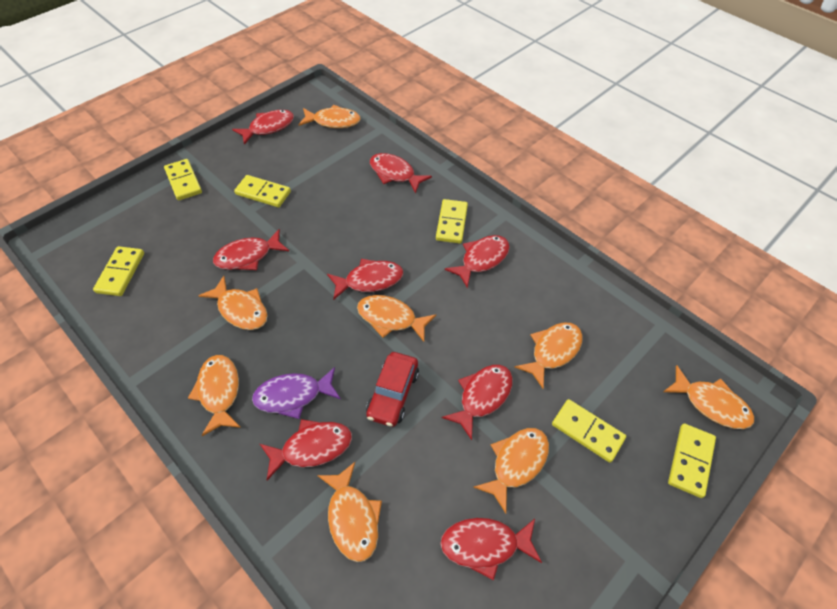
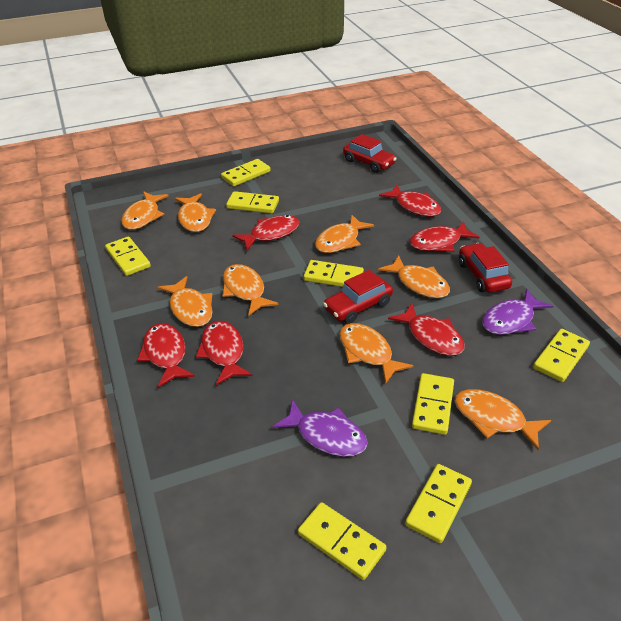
purple fish: 1 -> 2
red car: 1 -> 3
red fish: 8 -> 6
yellow domino: 6 -> 8

